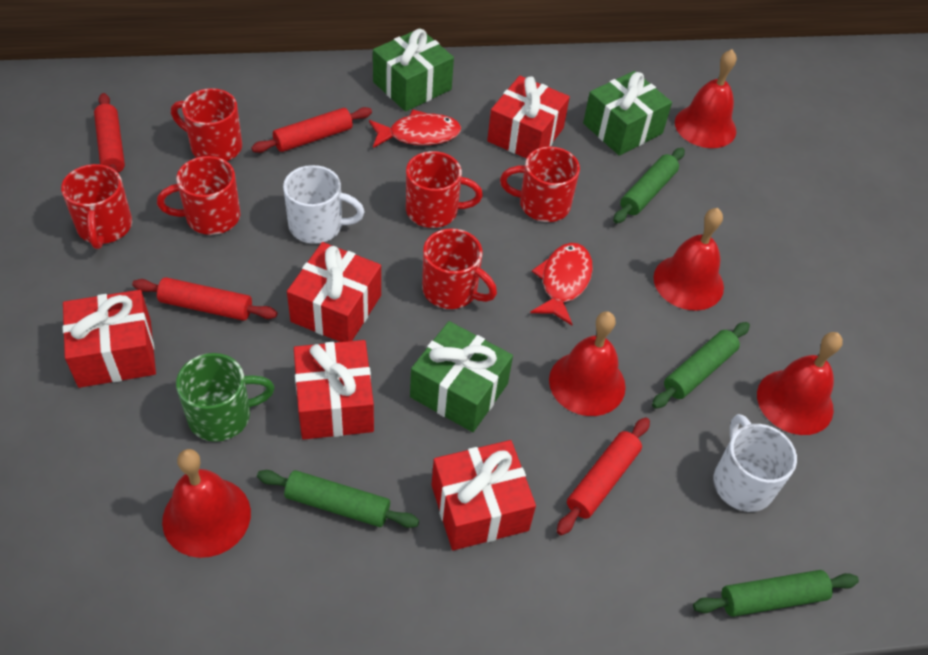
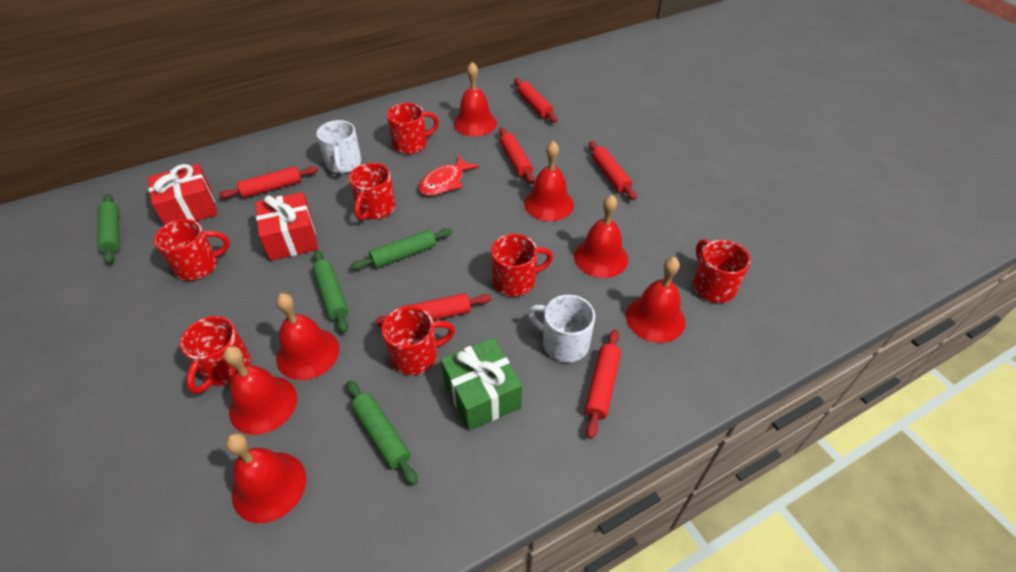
green gift: 3 -> 1
green mug: 1 -> 0
red bell: 5 -> 7
red fish: 2 -> 1
red gift: 5 -> 2
red mug: 6 -> 7
red rolling pin: 4 -> 6

